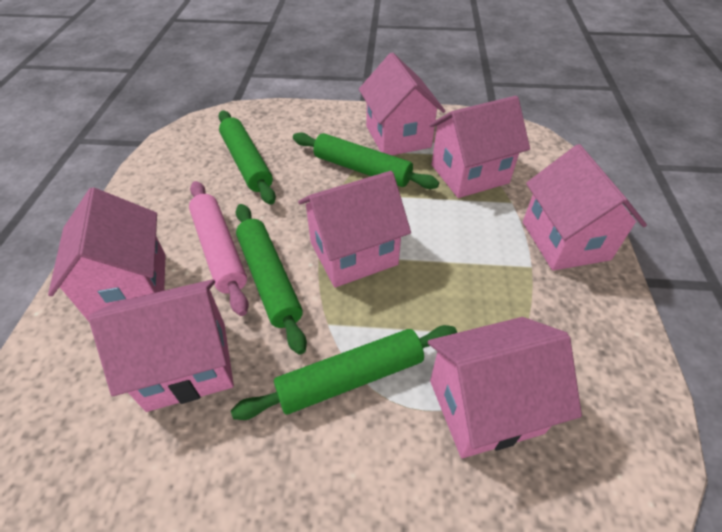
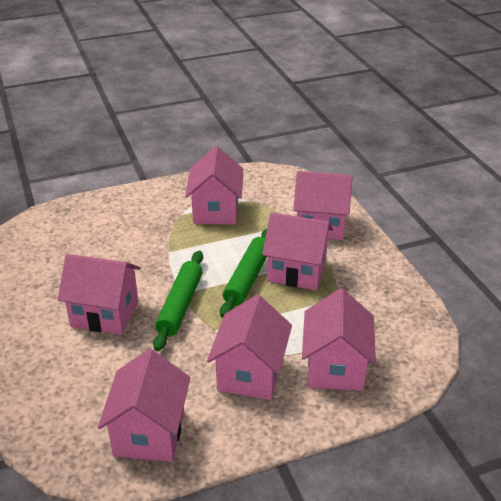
green rolling pin: 4 -> 2
pink rolling pin: 1 -> 0

